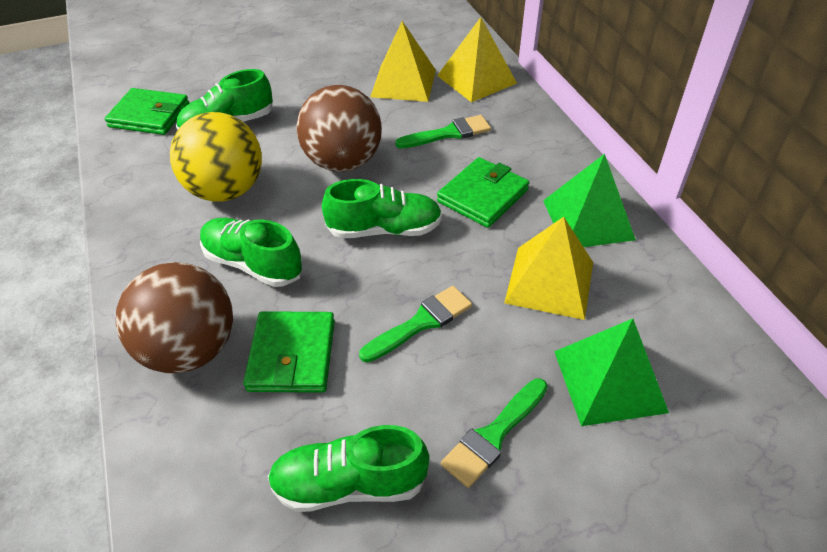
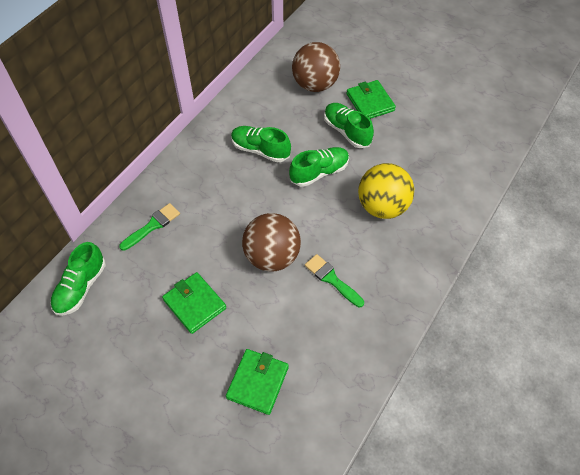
green brush: 3 -> 2
green pyramid: 2 -> 0
yellow pyramid: 3 -> 0

